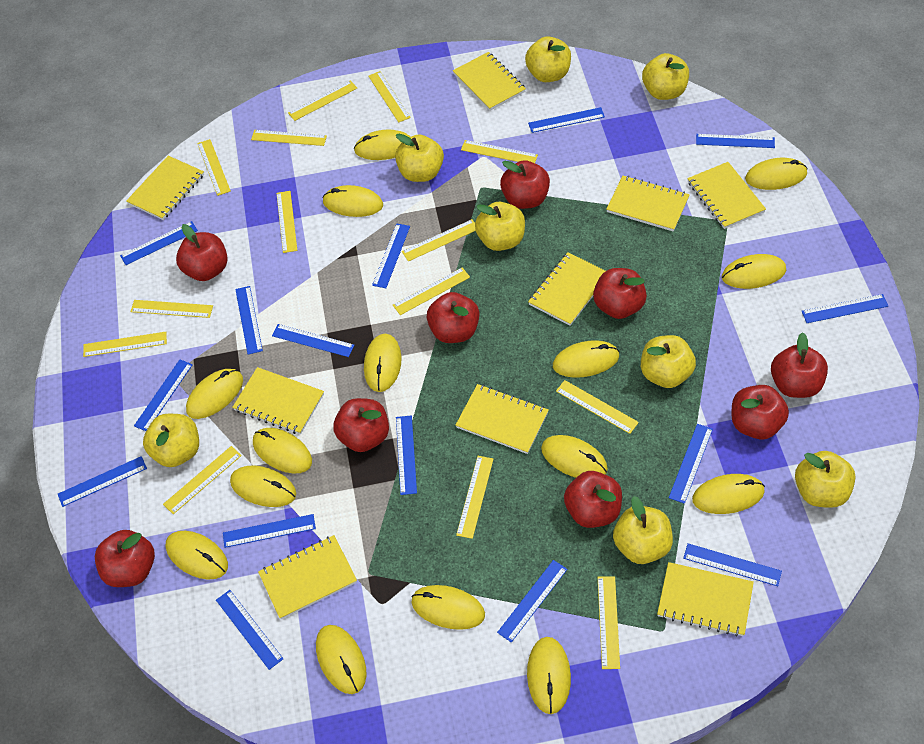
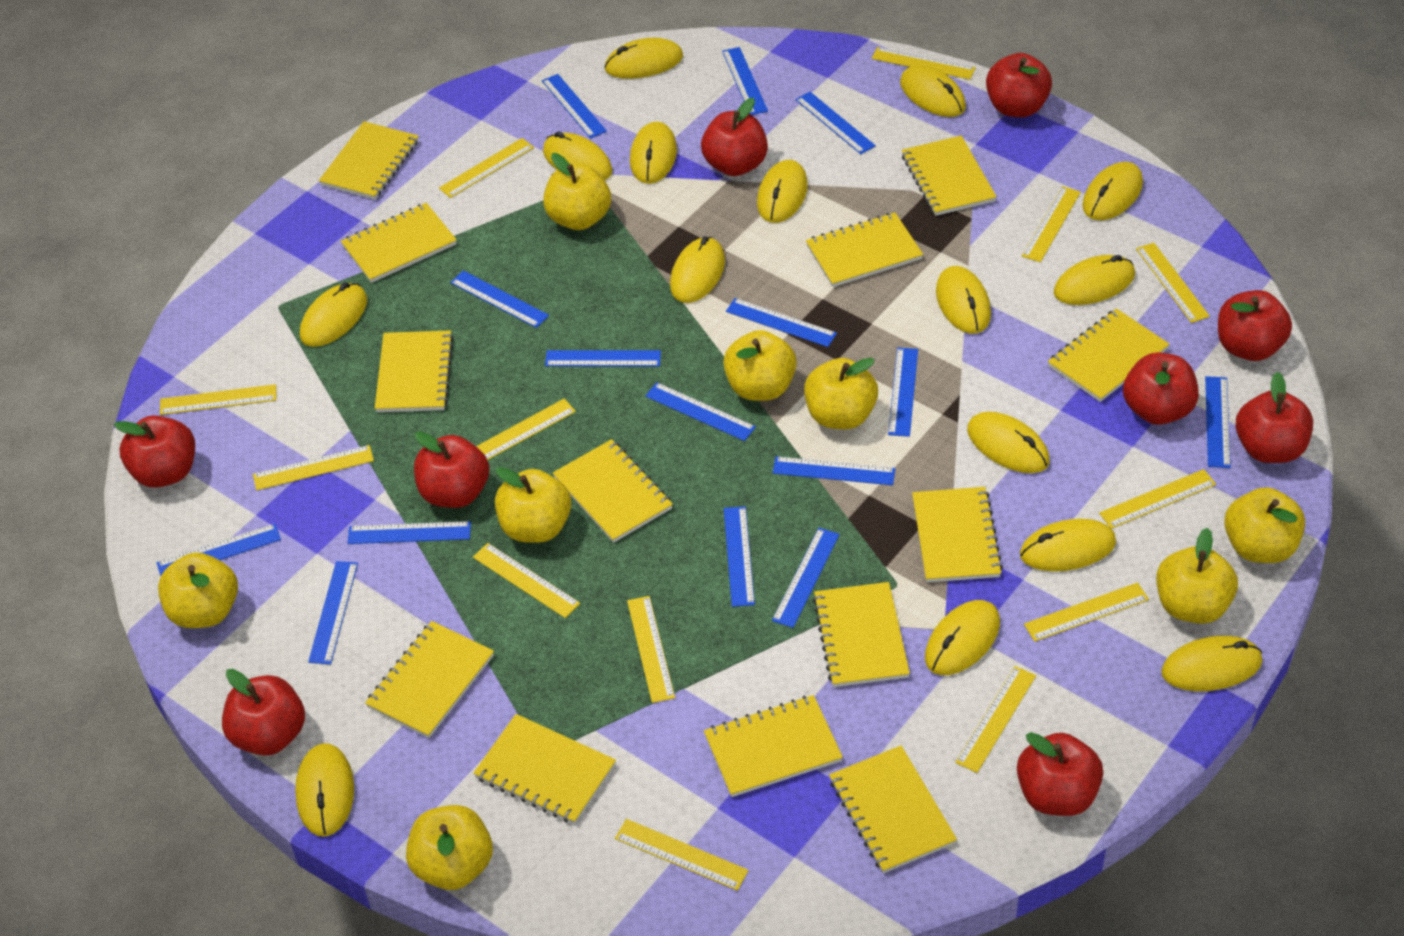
yellow notebook: 9 -> 13
yellow ruler: 14 -> 13

